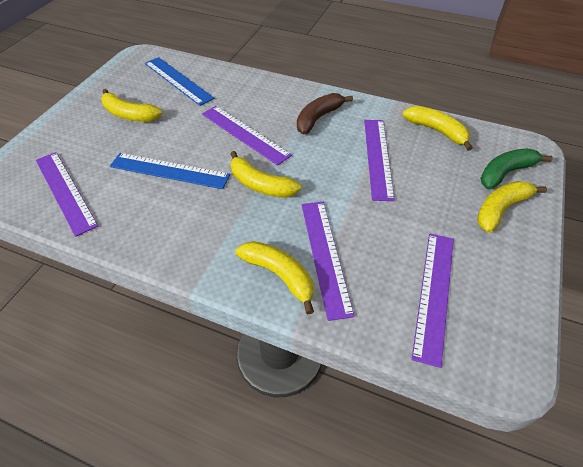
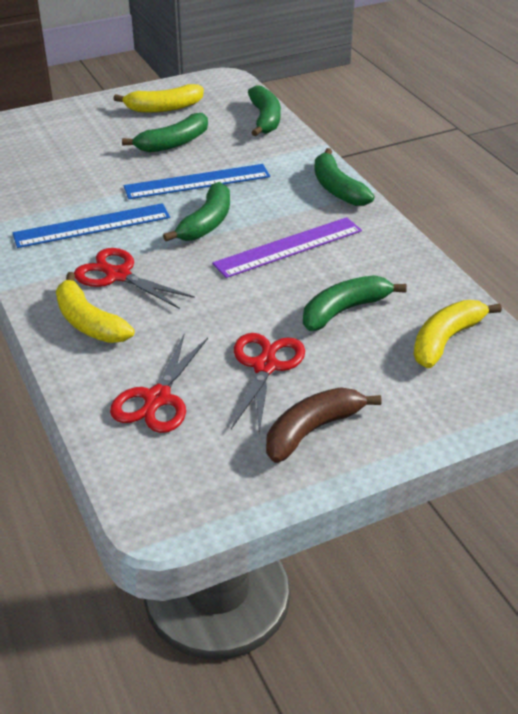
green banana: 1 -> 5
purple ruler: 5 -> 1
red scissors: 0 -> 3
yellow banana: 5 -> 3

